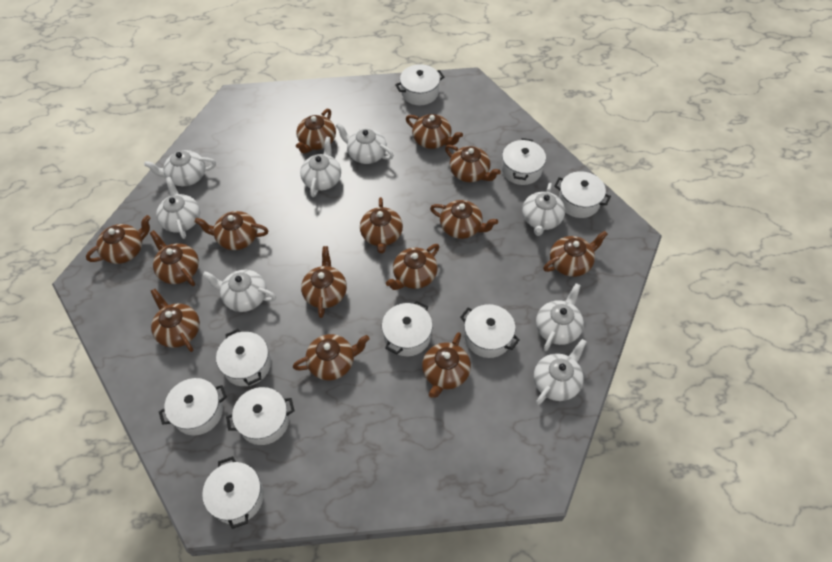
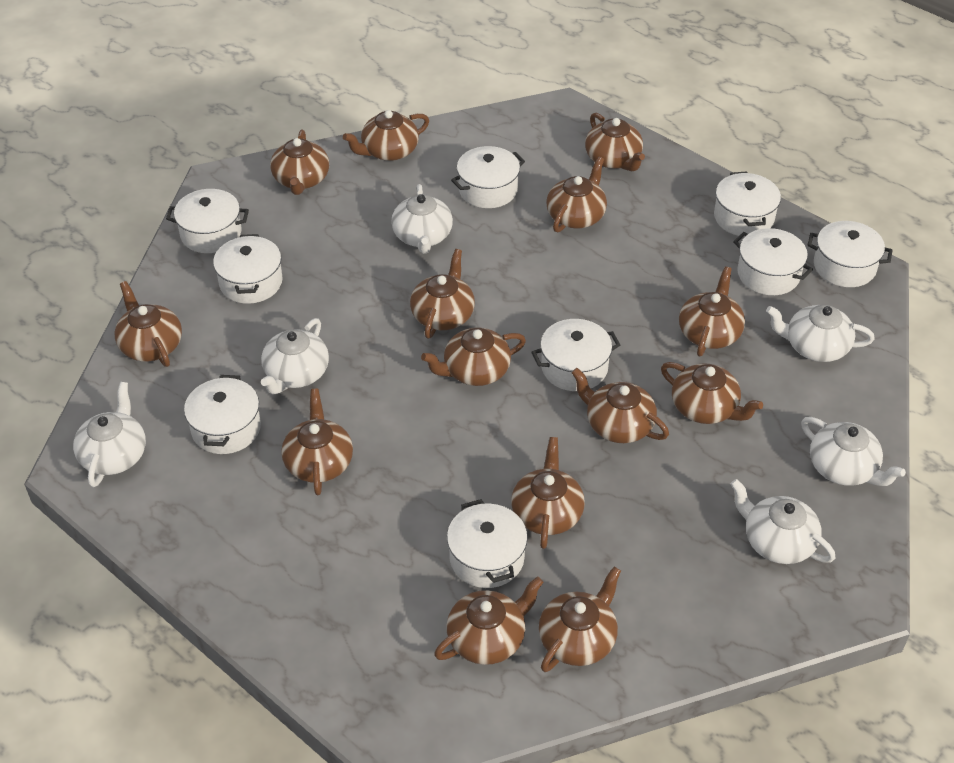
white teapot: 8 -> 6

